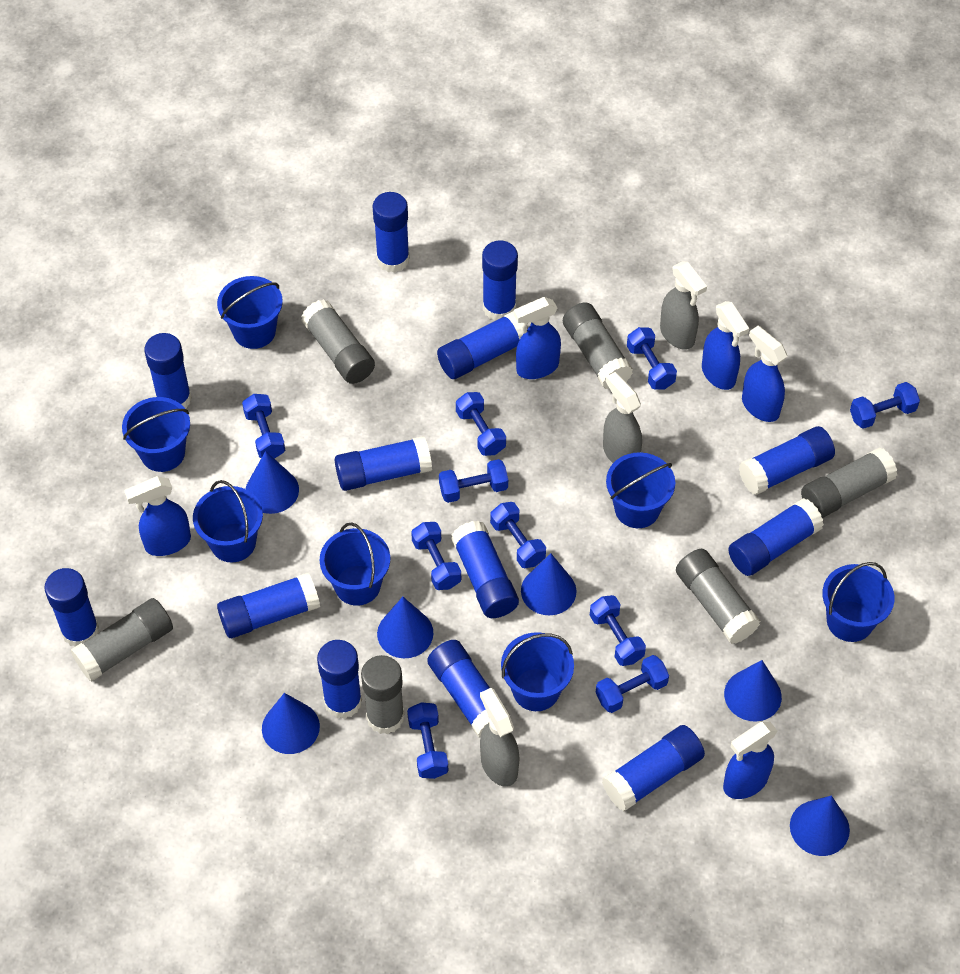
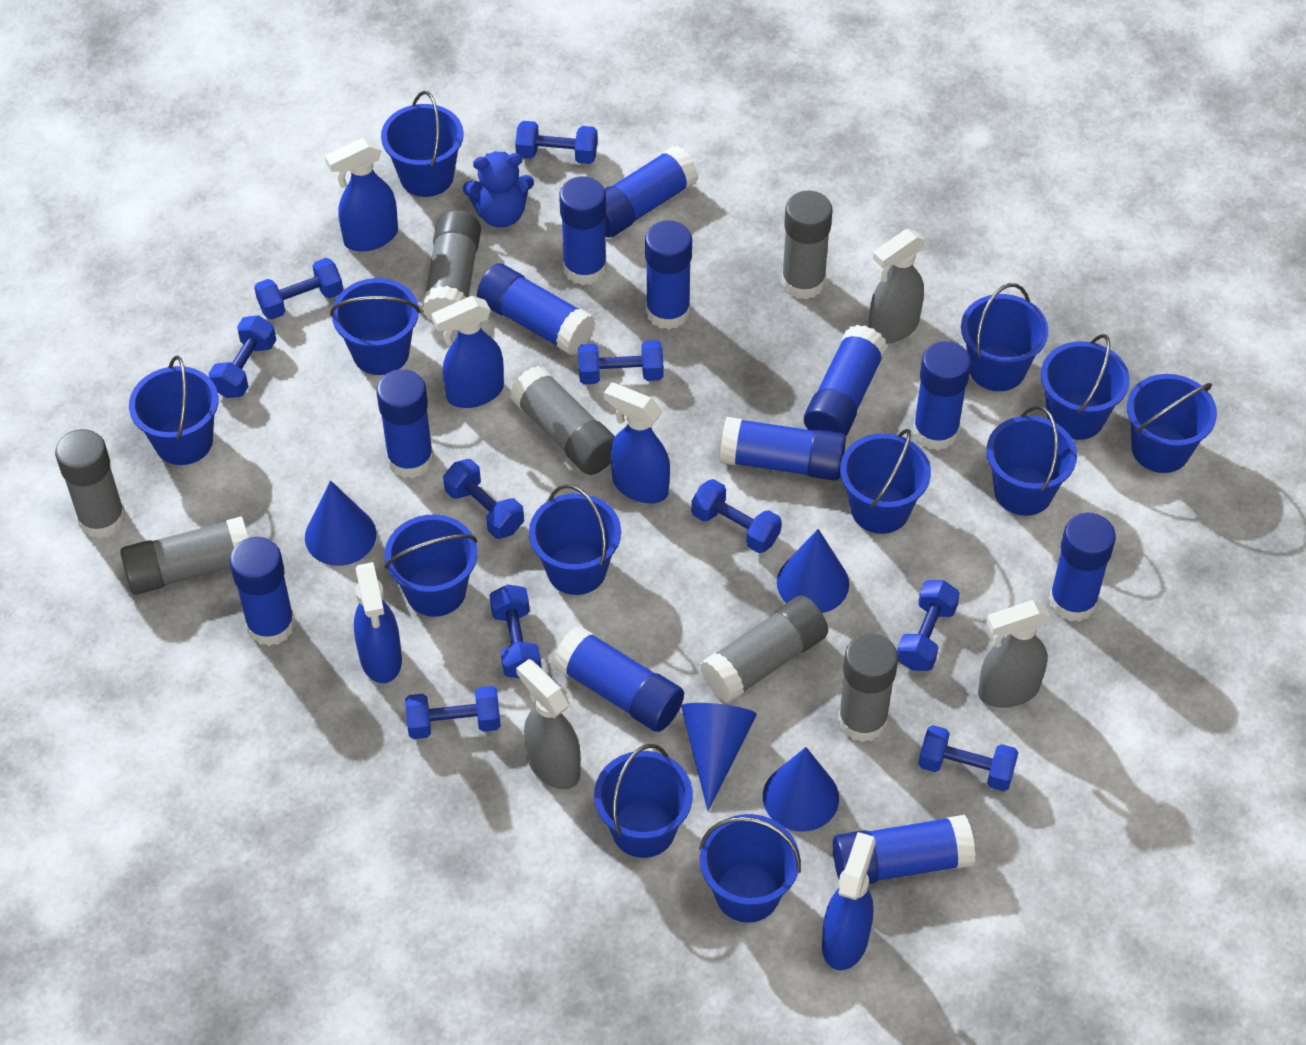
blue bucket: 7 -> 12
blue cone: 6 -> 4
blue glue stick: 13 -> 12
blue teddy bear: 0 -> 1
grey glue stick: 6 -> 7

